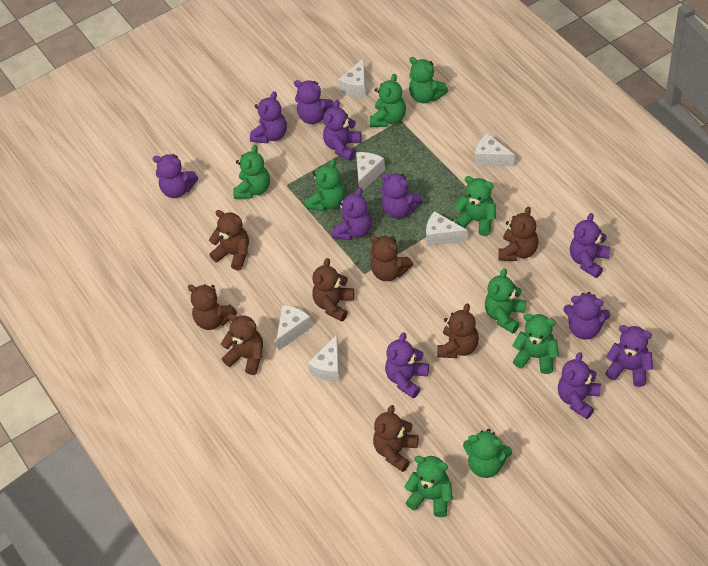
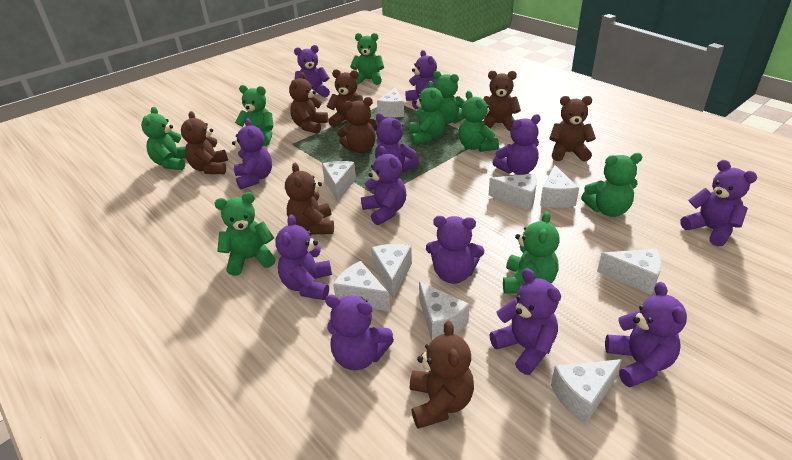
purple teddy bear: 11 -> 12
white cheese: 6 -> 9

